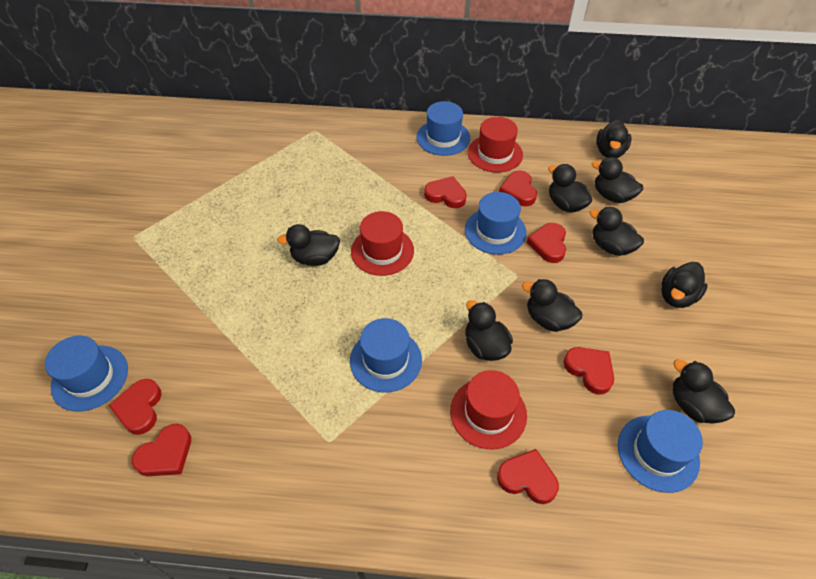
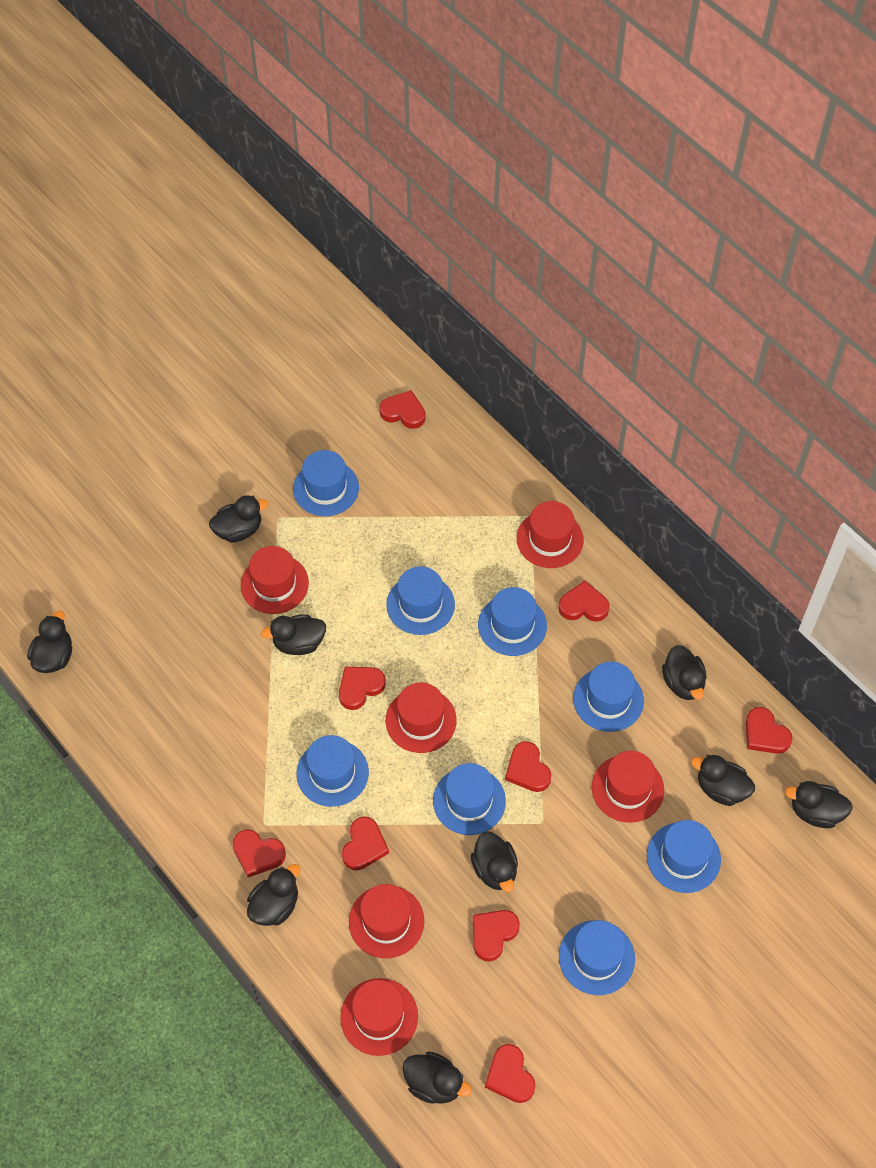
blue hat: 5 -> 8
red hat: 3 -> 6
red heart: 7 -> 9

